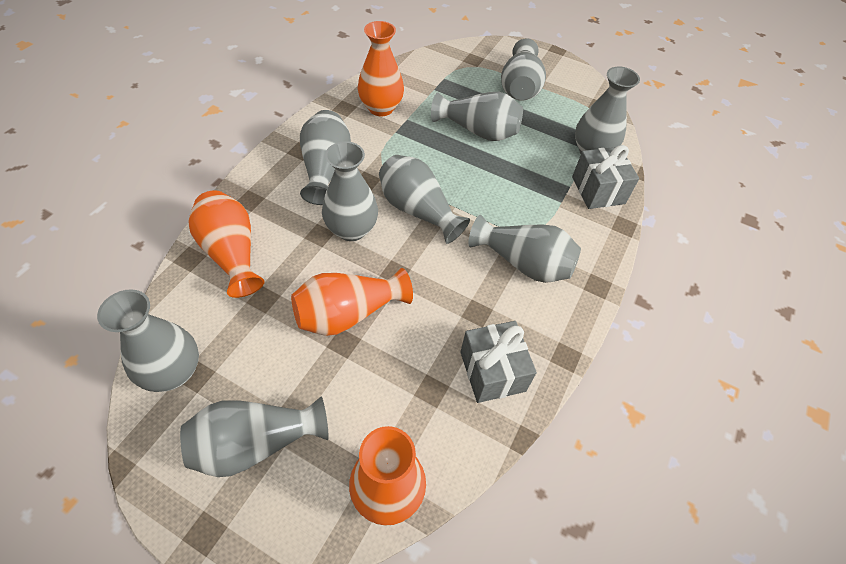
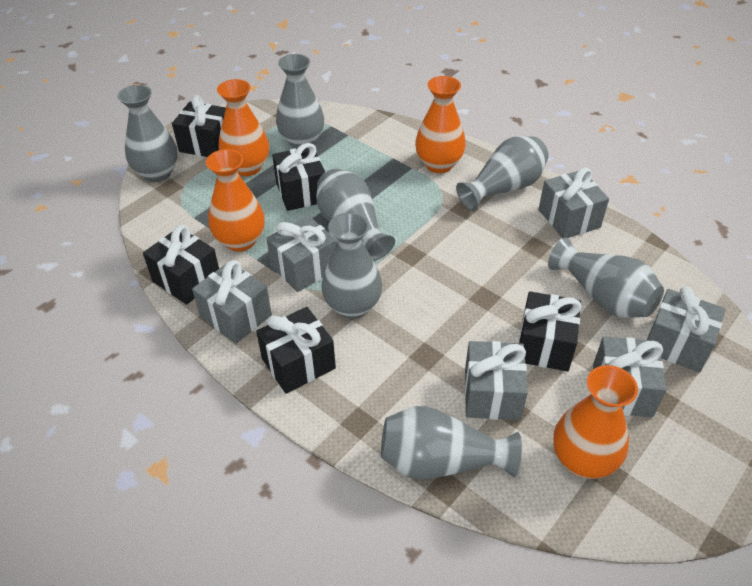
black gift: 0 -> 5
grey gift: 2 -> 6
grey vase: 9 -> 7

